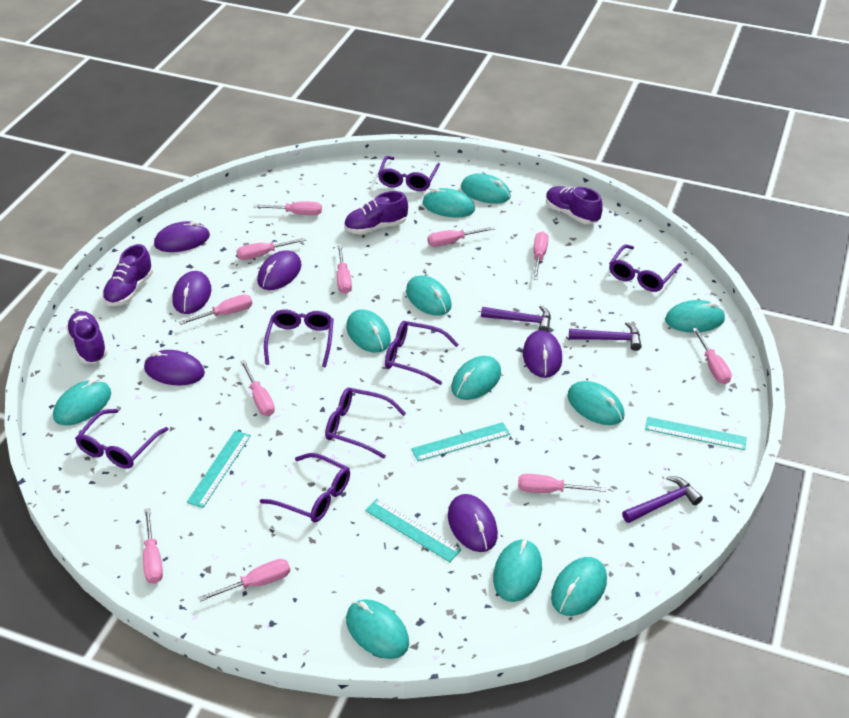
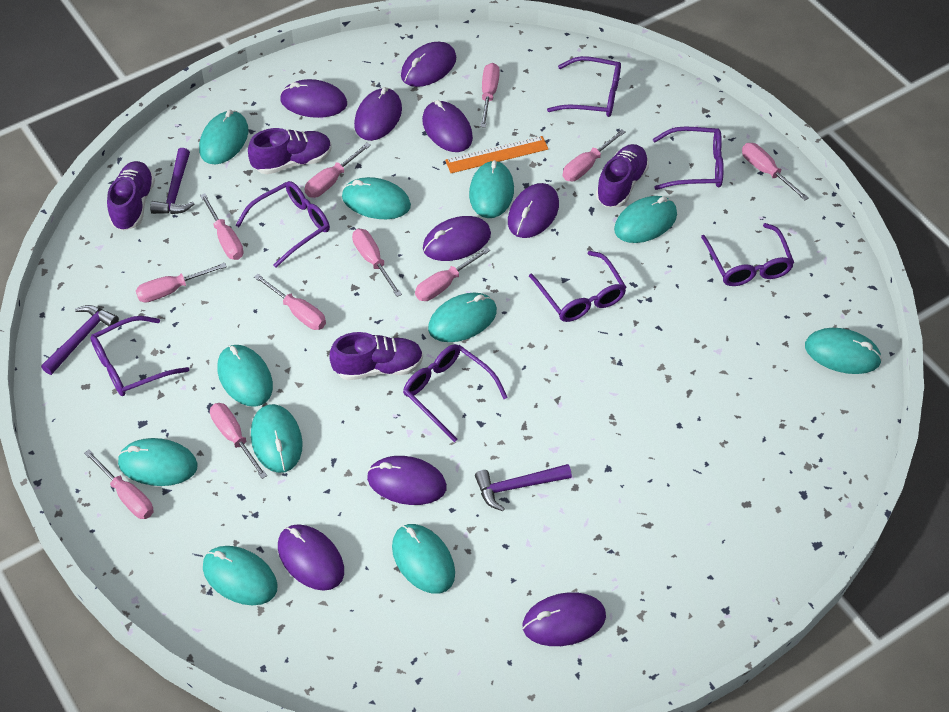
orange ruler: 0 -> 1
purple mouse: 6 -> 9
turquoise ruler: 4 -> 0

